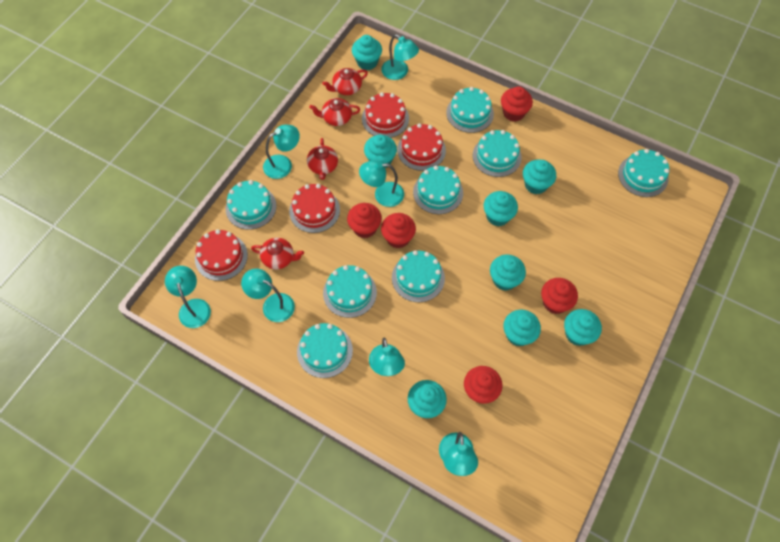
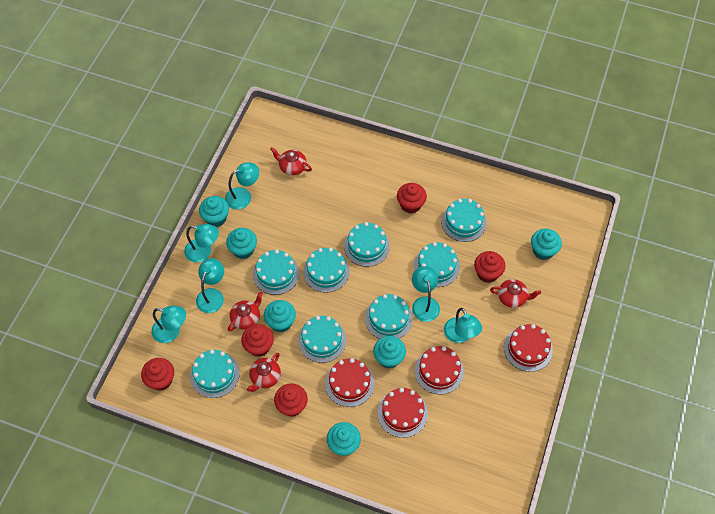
turquoise cupcake: 8 -> 6
turquoise lamp: 7 -> 6

